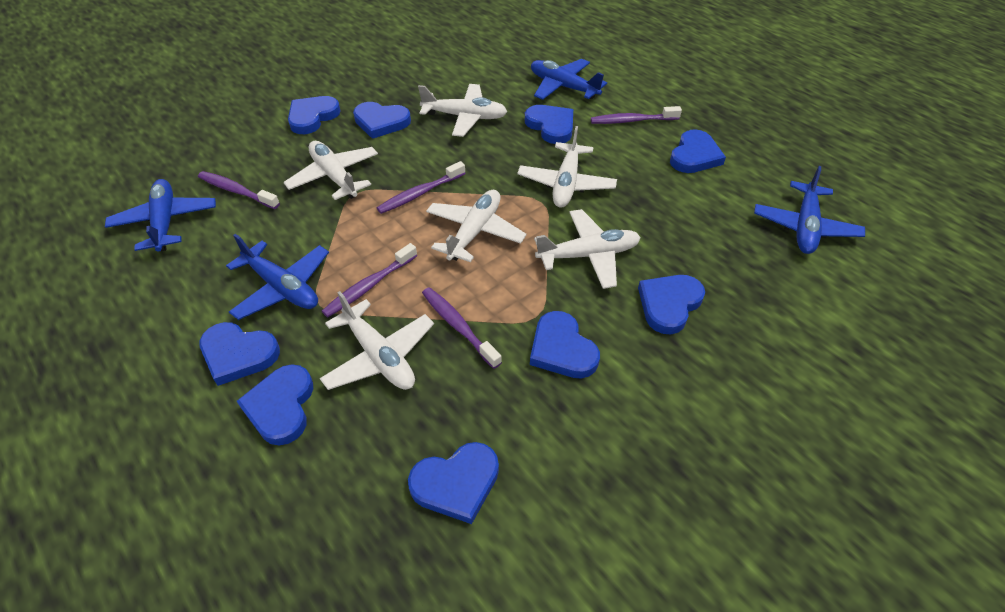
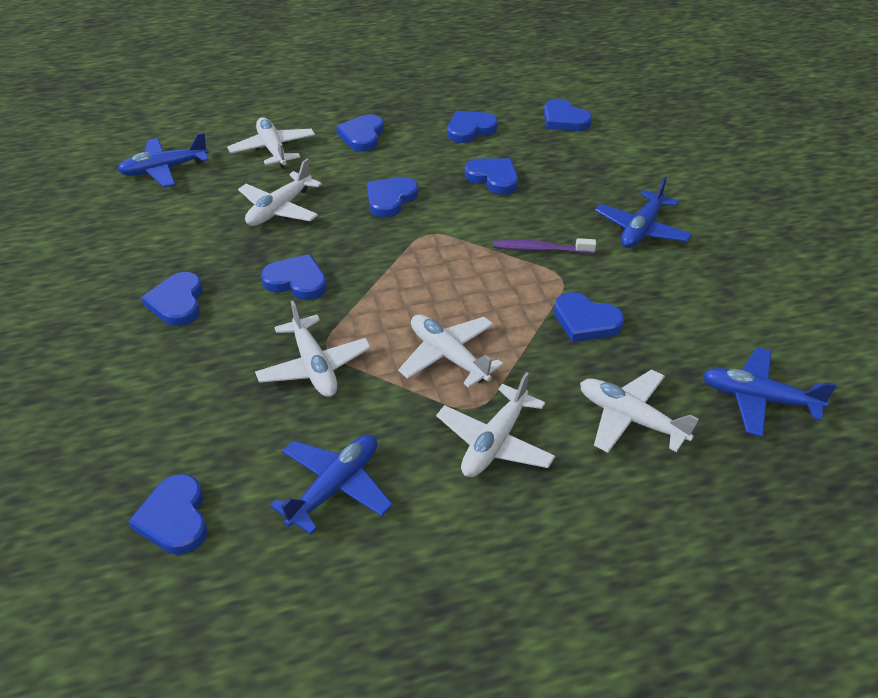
purple toothbrush: 5 -> 1

